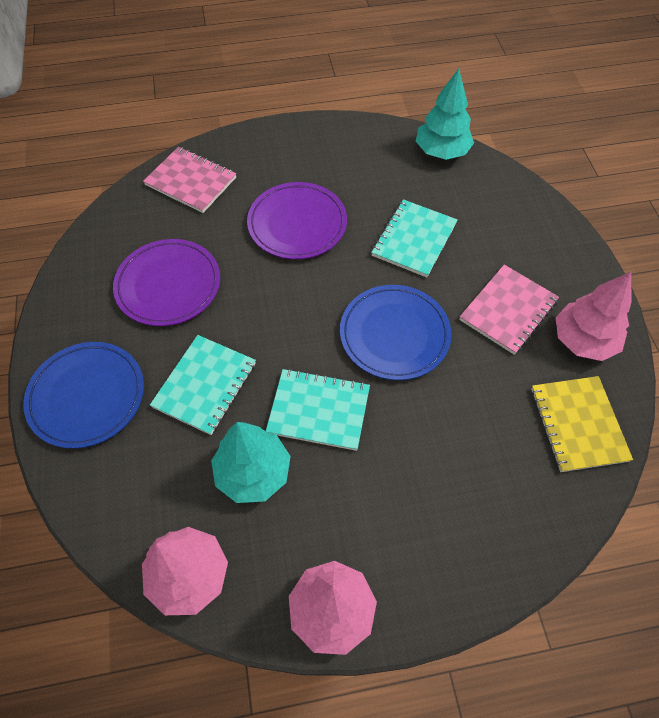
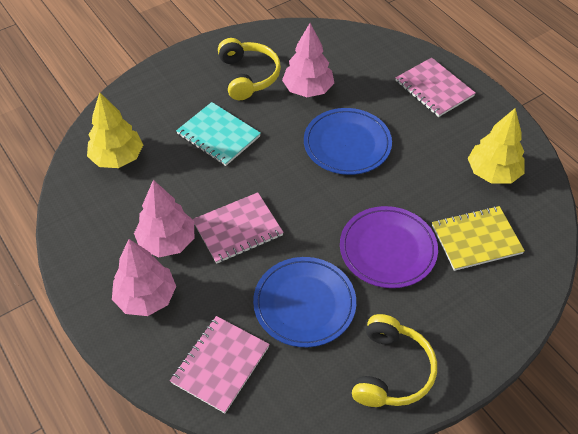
pink notebook: 2 -> 3
purple plate: 2 -> 1
turquoise notebook: 3 -> 1
turquoise tree: 2 -> 0
yellow headphones: 0 -> 2
yellow tree: 0 -> 2

